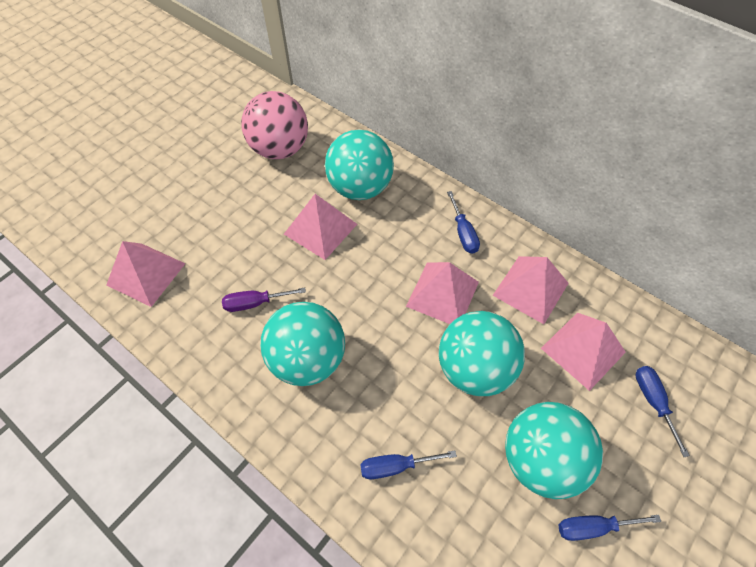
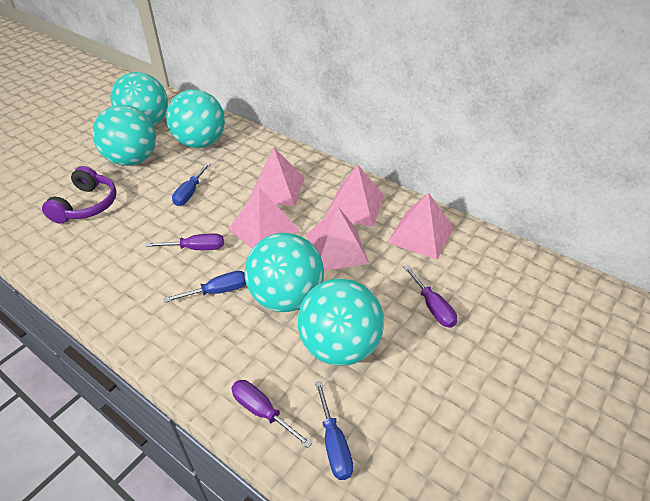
blue screwdriver: 4 -> 3
pink ball: 1 -> 0
purple headphones: 0 -> 1
purple screwdriver: 1 -> 3
turquoise ball: 4 -> 5

